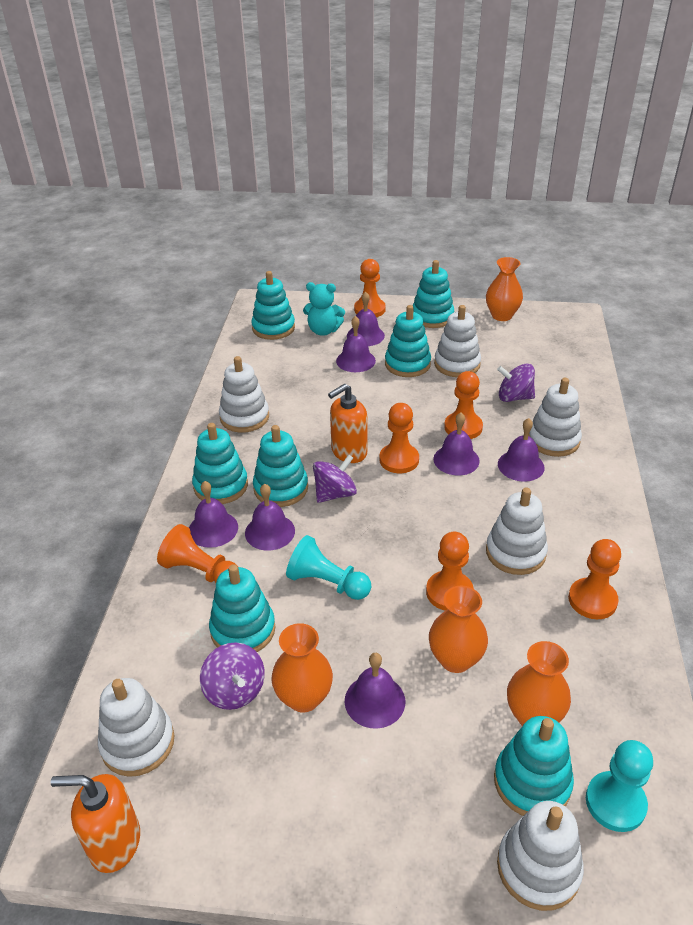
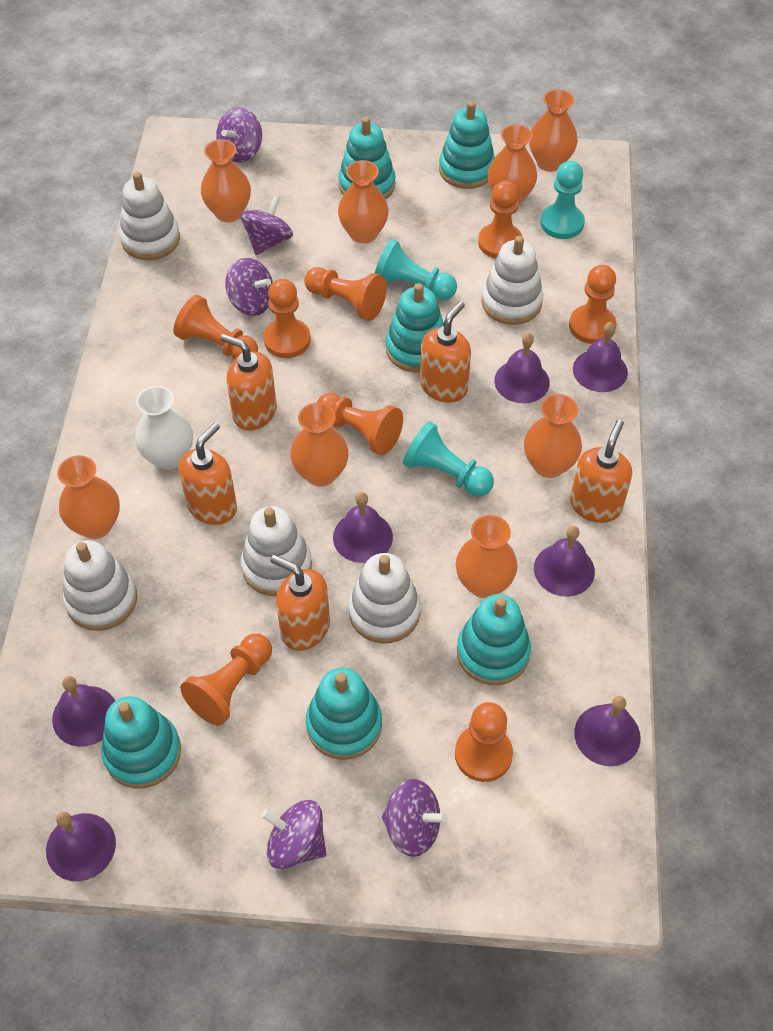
orange pawn: 6 -> 8
orange soap dispenser: 2 -> 5
orange vase: 4 -> 8
purple spinning top: 3 -> 5
turquoise pawn: 2 -> 3
turquoise stacking toy: 7 -> 6
turquoise teddy bear: 1 -> 0
white stacking toy: 6 -> 5
white vase: 0 -> 1

